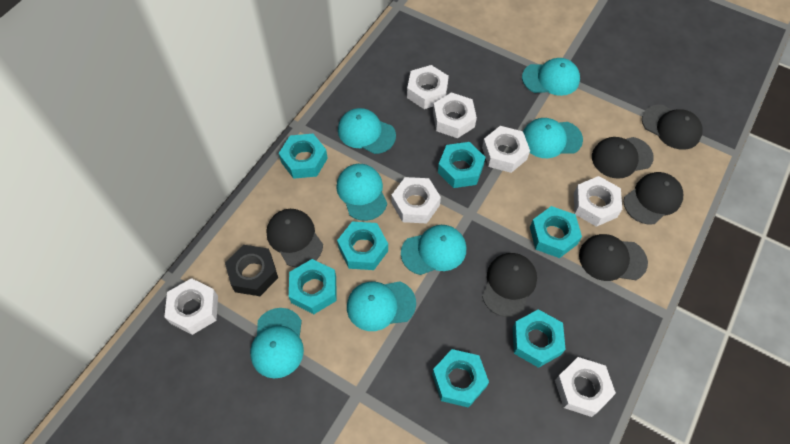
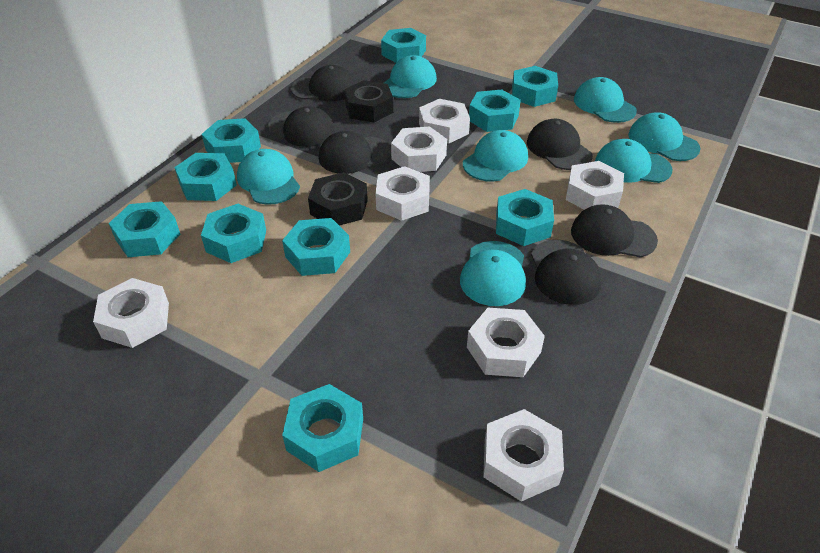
black nut: 1 -> 2
turquoise nut: 7 -> 10

